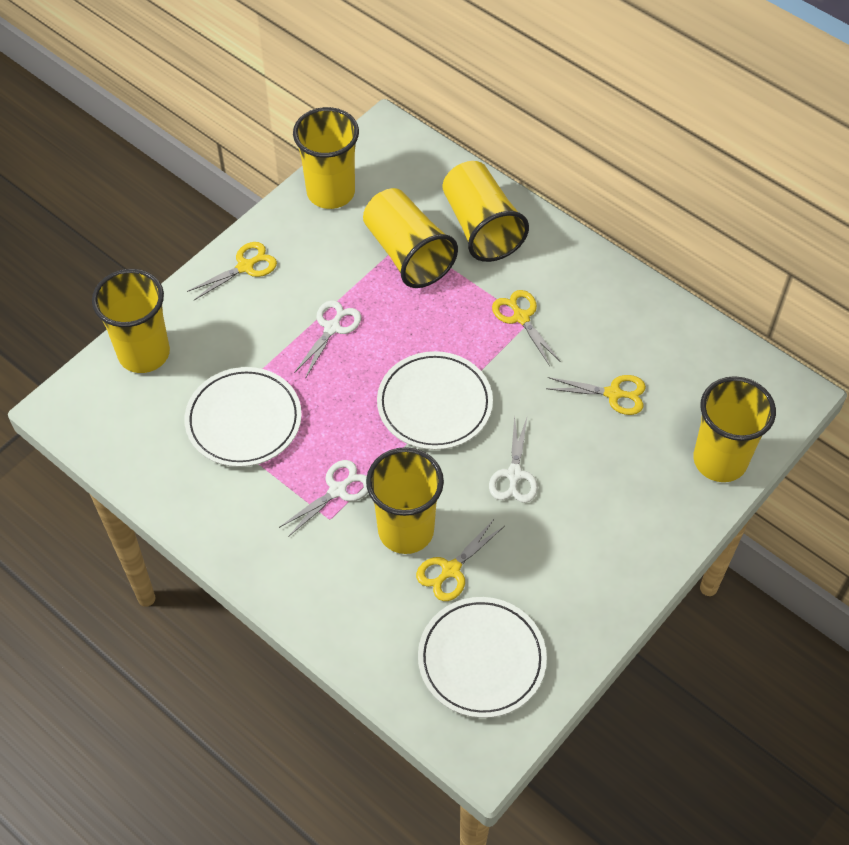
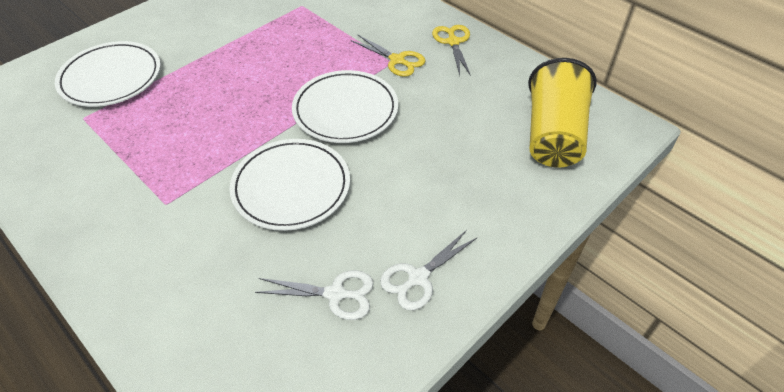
white scissors: 3 -> 2
yellow cup: 6 -> 1
yellow scissors: 4 -> 2

